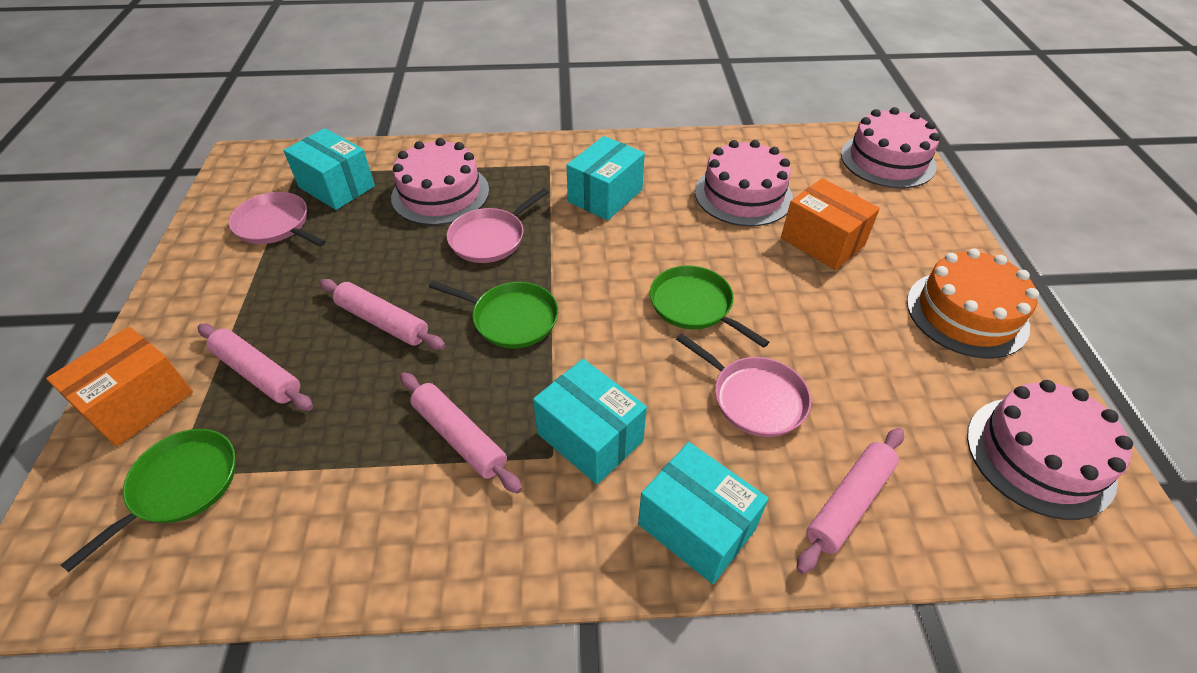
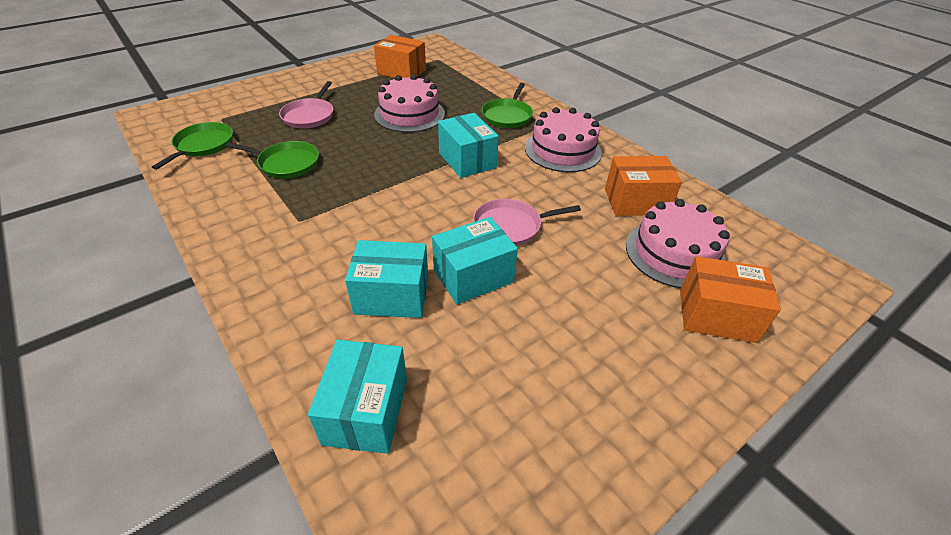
orange box: 2 -> 3
orange cake: 1 -> 0
pink cake: 4 -> 3
pink pan: 3 -> 2
pink rolling pin: 4 -> 0

